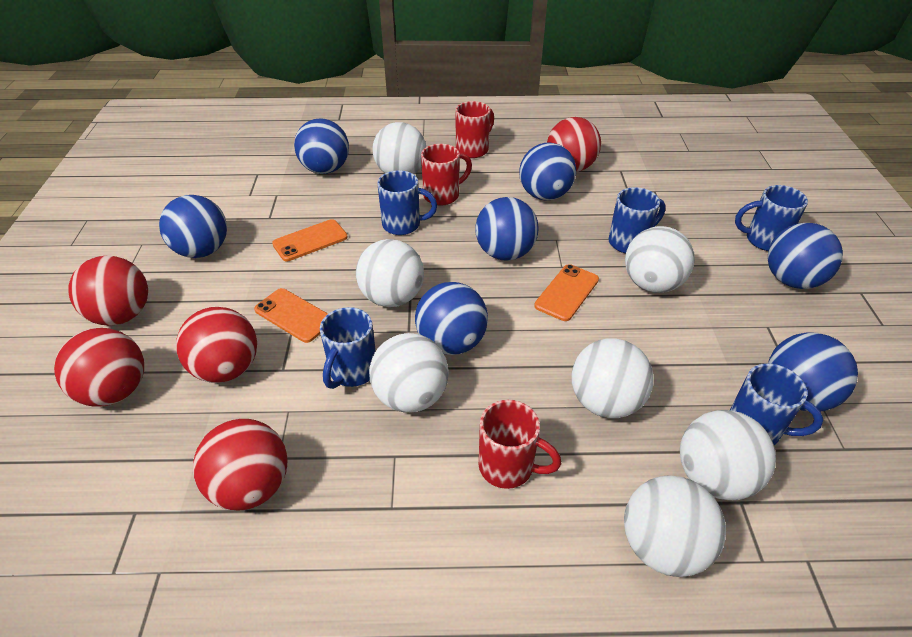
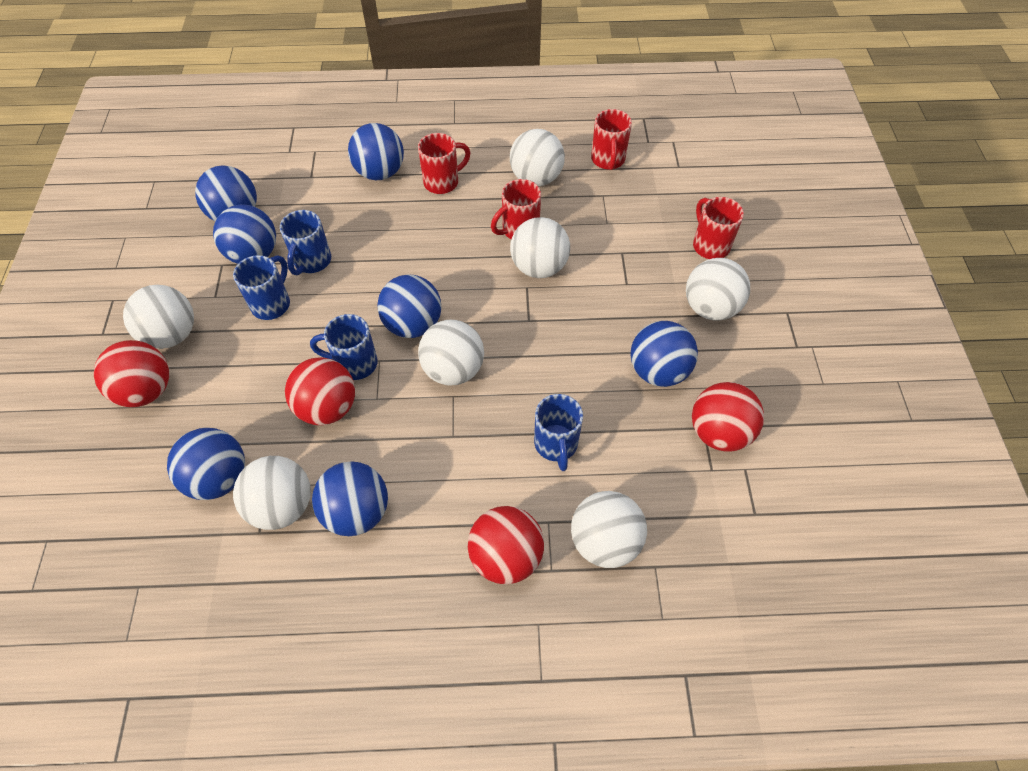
blue mug: 5 -> 4
orange phone: 3 -> 0
red ball: 5 -> 4
red mug: 3 -> 4

